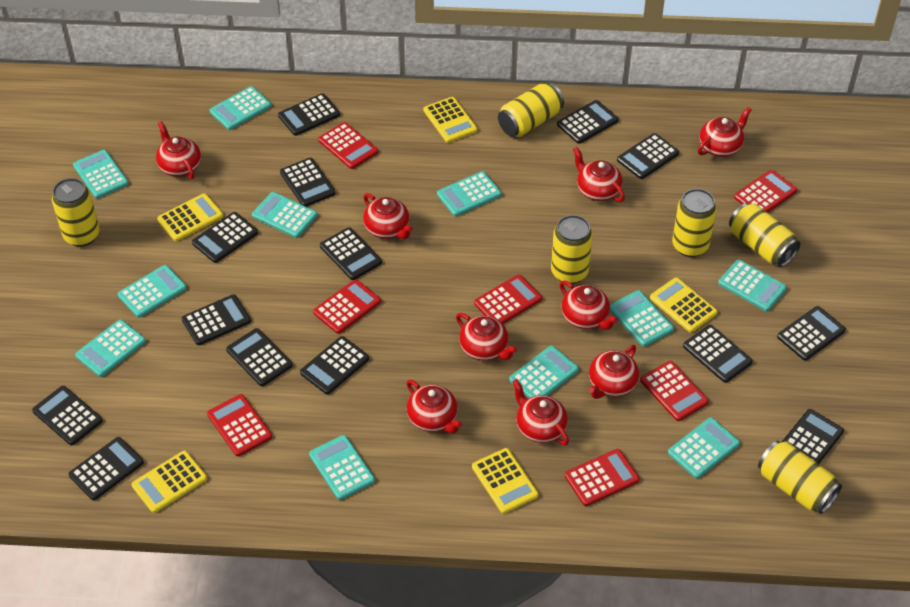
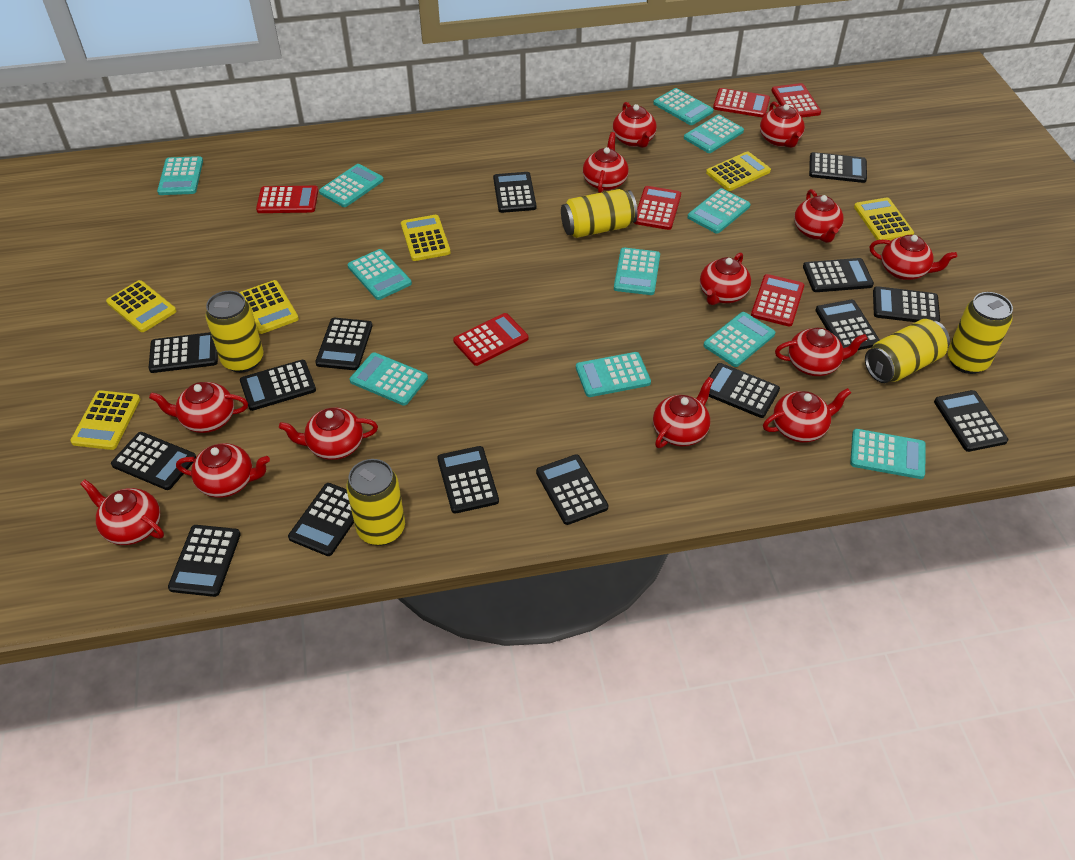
black calculator: 14 -> 15
red calculator: 7 -> 6
red teapot: 9 -> 13
yellow calculator: 5 -> 6
yellow can: 6 -> 5

